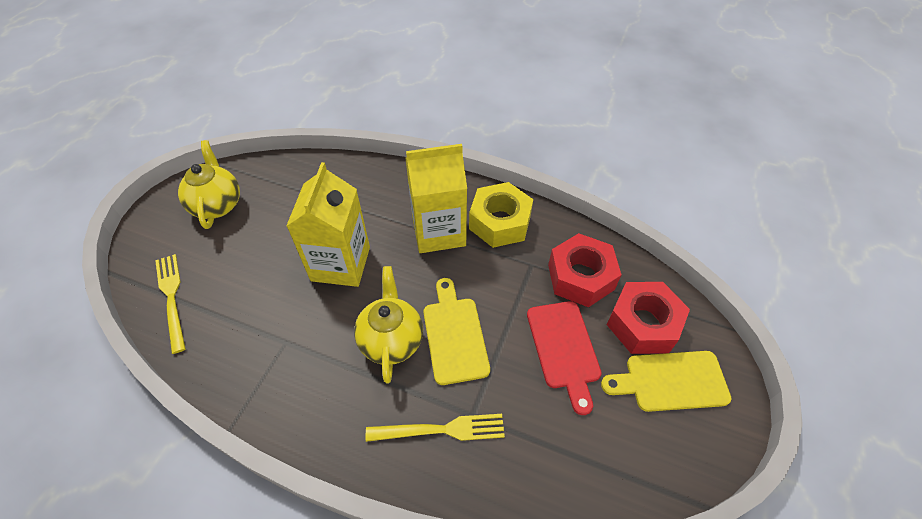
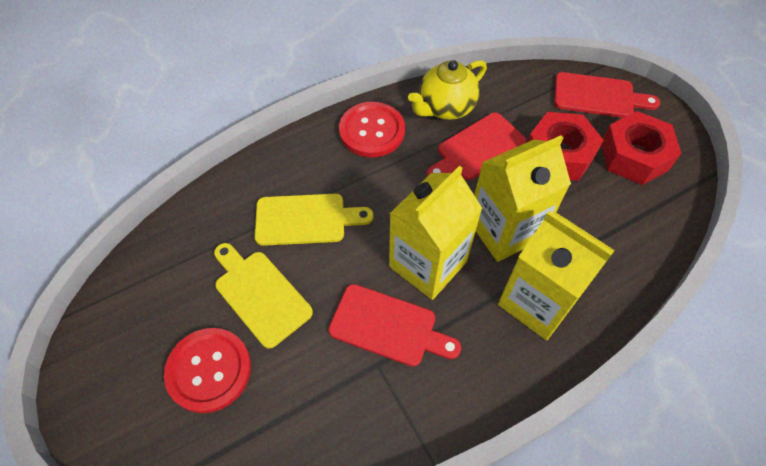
red button: 0 -> 2
red cutting board: 1 -> 3
yellow carton: 2 -> 3
yellow fork: 2 -> 0
yellow nut: 1 -> 0
yellow teapot: 2 -> 1

